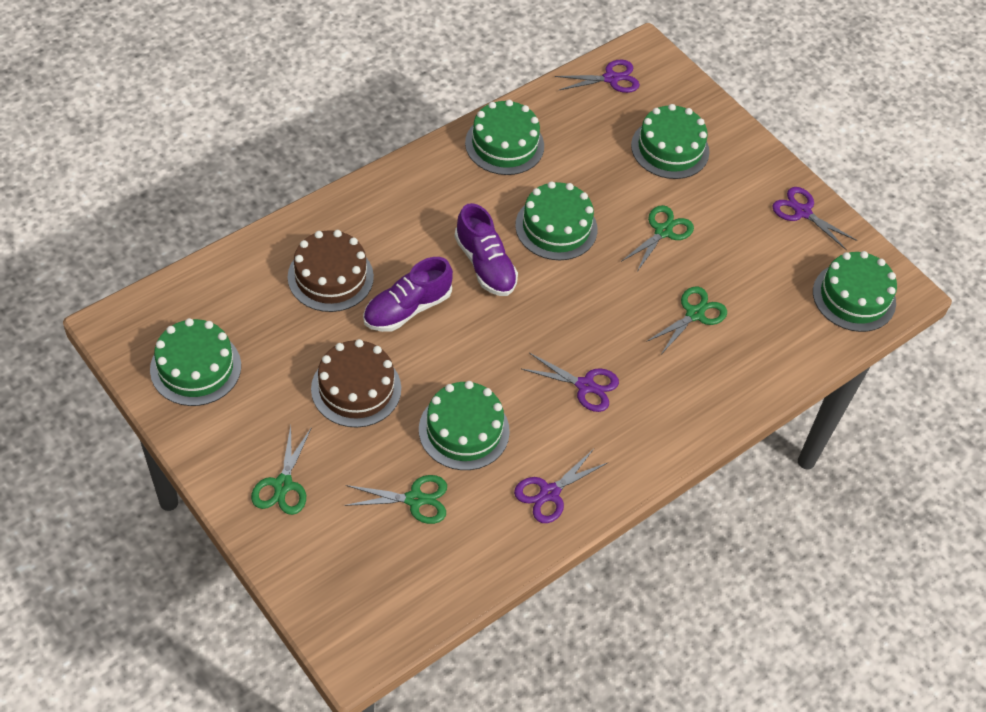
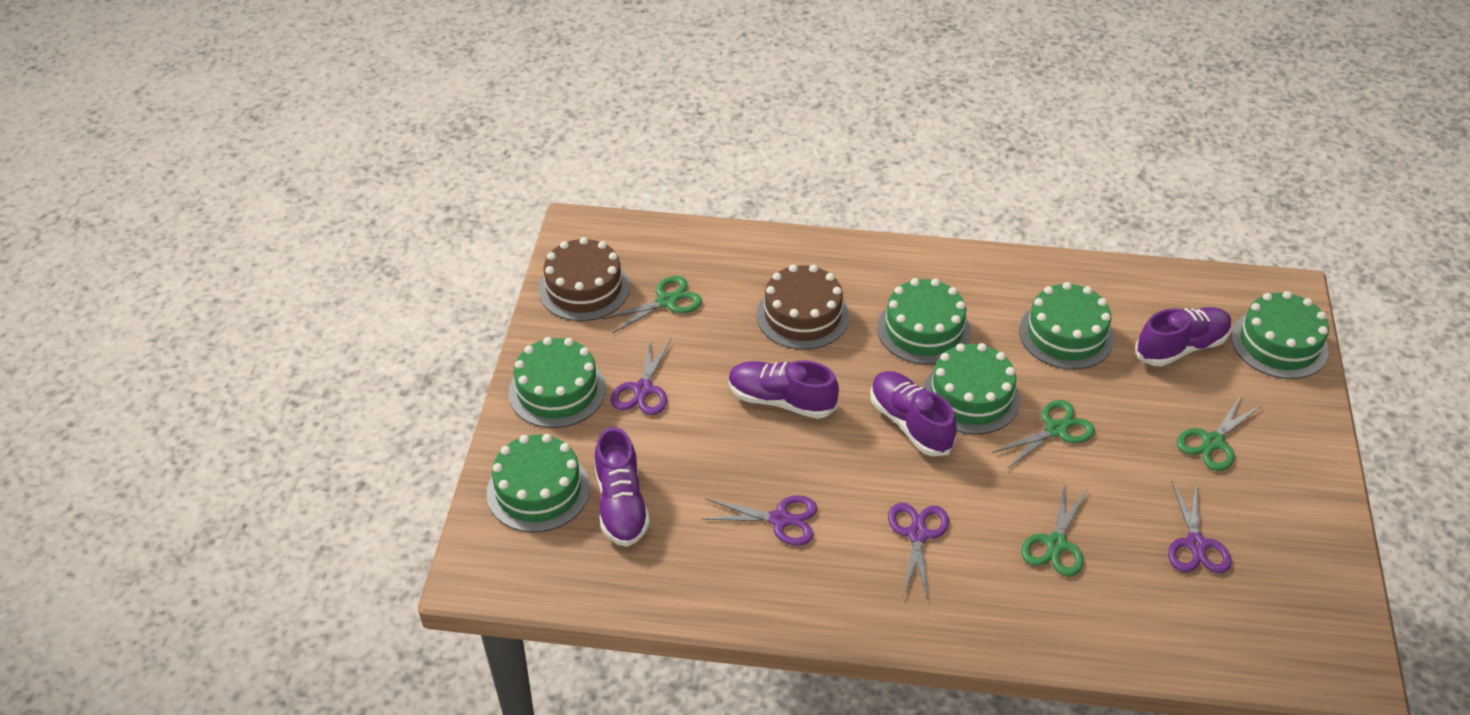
purple shoe: 2 -> 4

